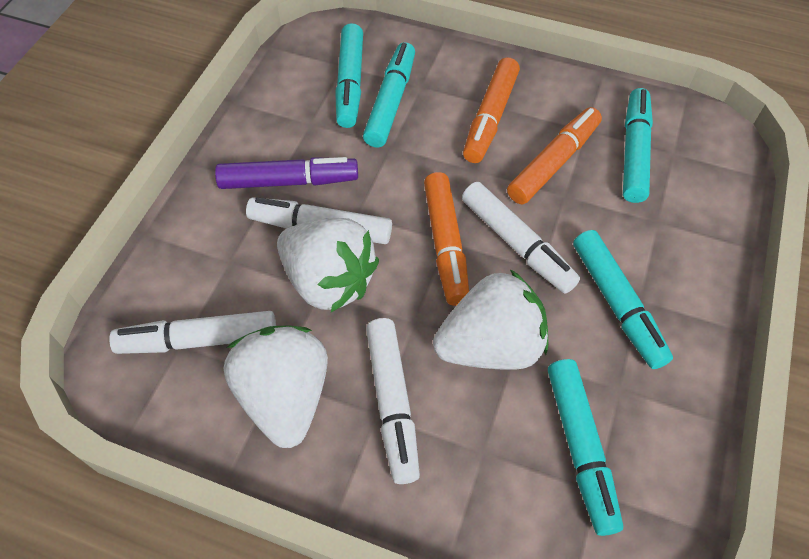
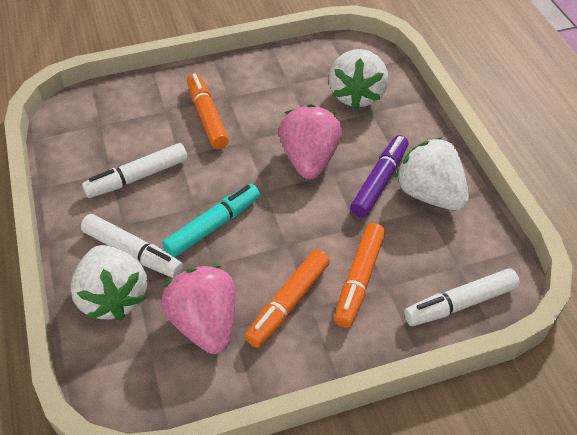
pink strawberry: 0 -> 2
turquoise marker: 5 -> 1
white marker: 4 -> 3

